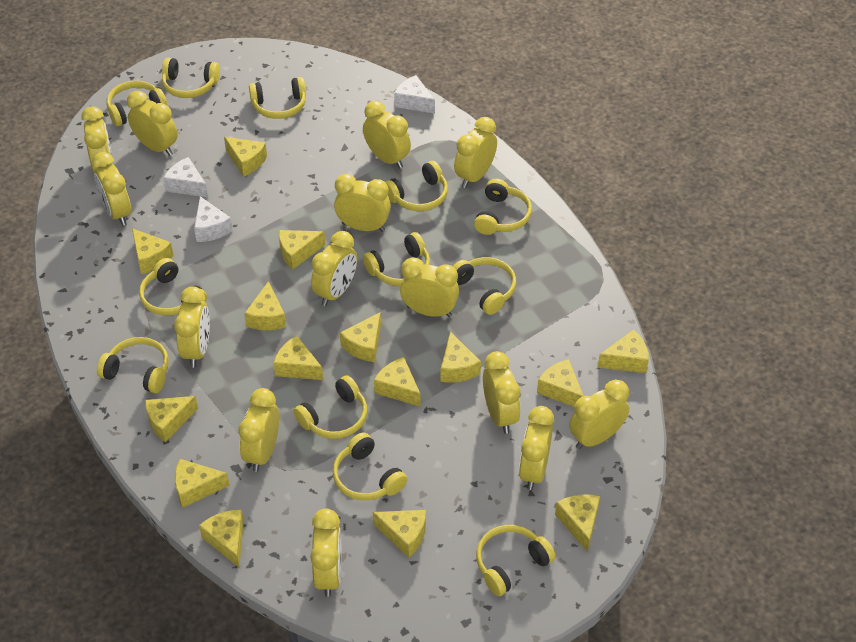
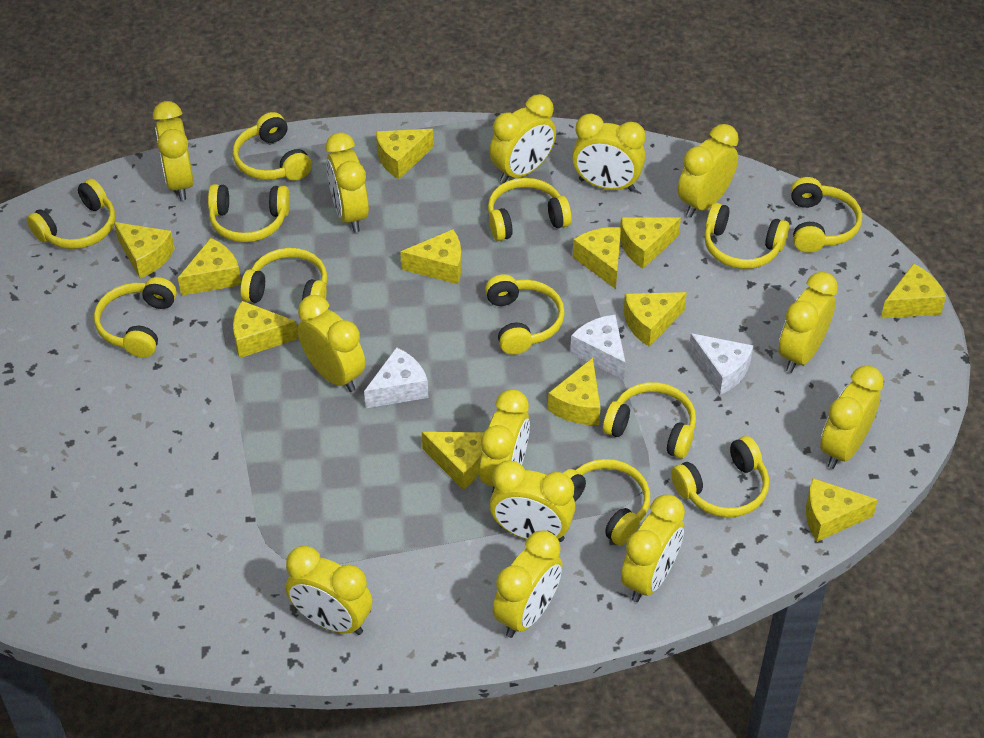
yellow cheese: 15 -> 12
yellow clock: 14 -> 13

